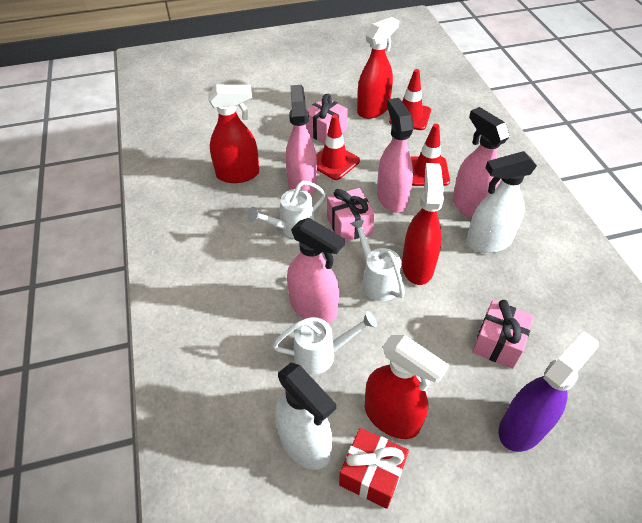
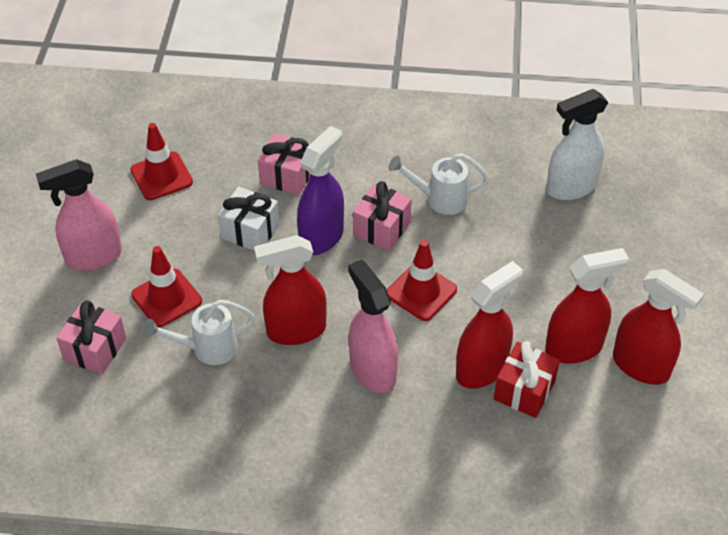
pink spray bottle: 4 -> 2
white gift: 0 -> 1
white spray bottle: 2 -> 1
white watering can: 3 -> 2

